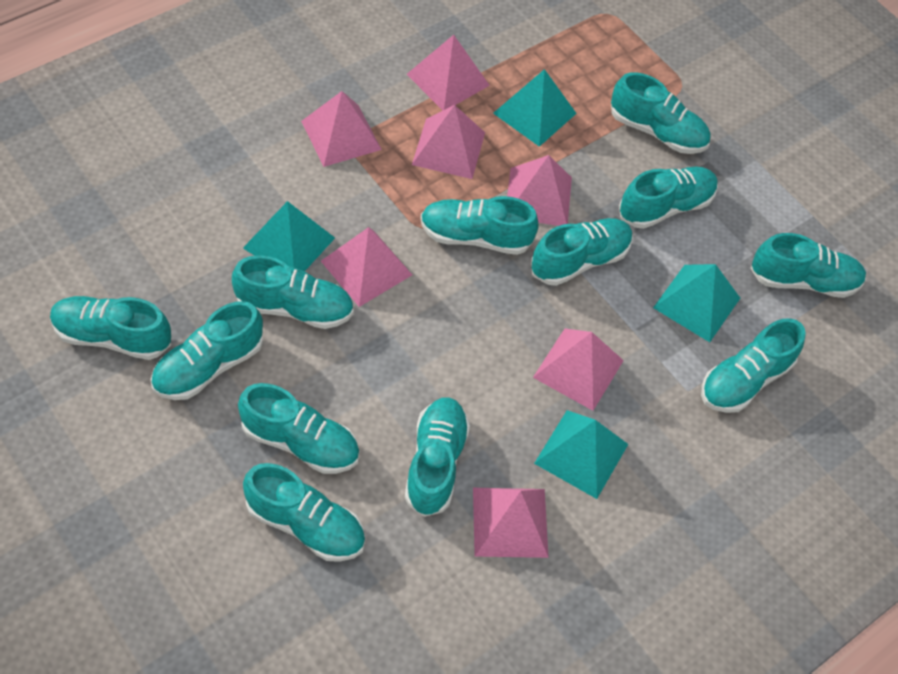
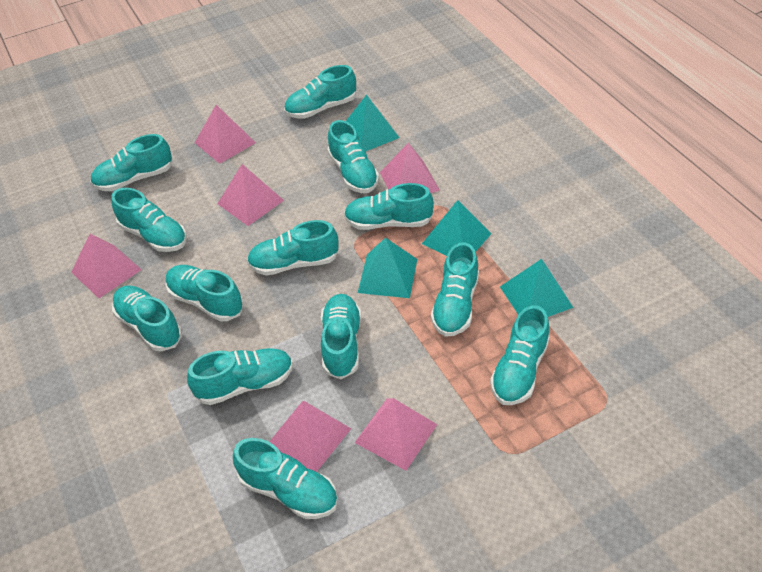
pink pyramid: 7 -> 6
turquoise shoe: 12 -> 13

